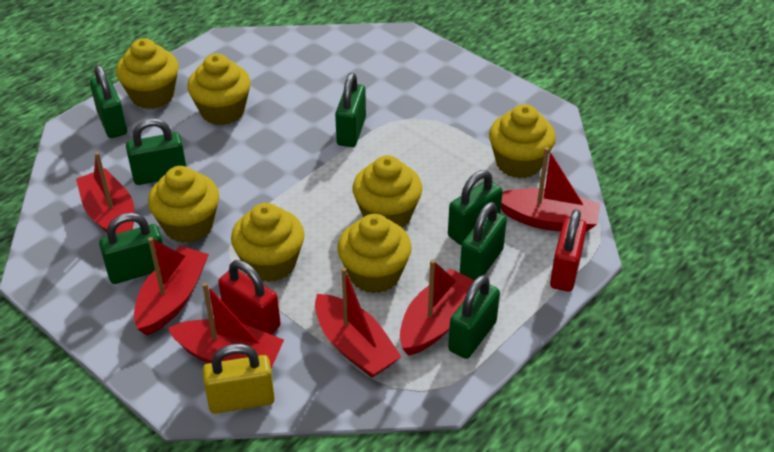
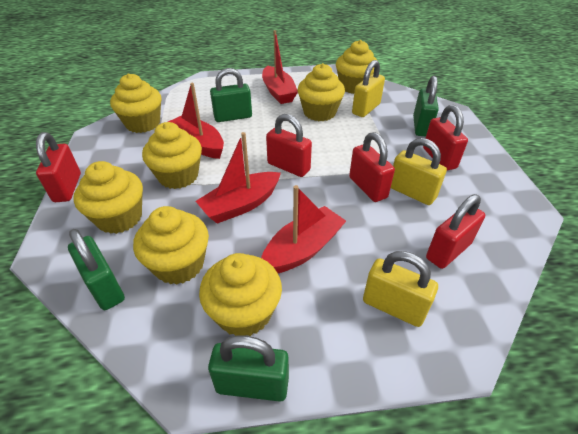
green padlock: 7 -> 4
red boat: 6 -> 4
red padlock: 2 -> 5
yellow padlock: 1 -> 3

